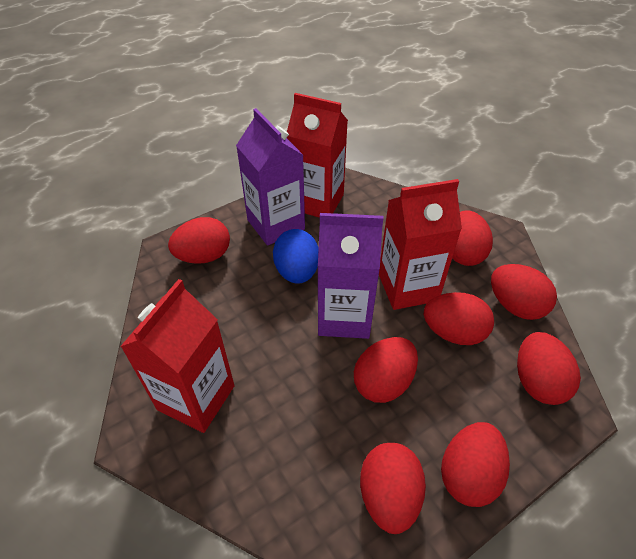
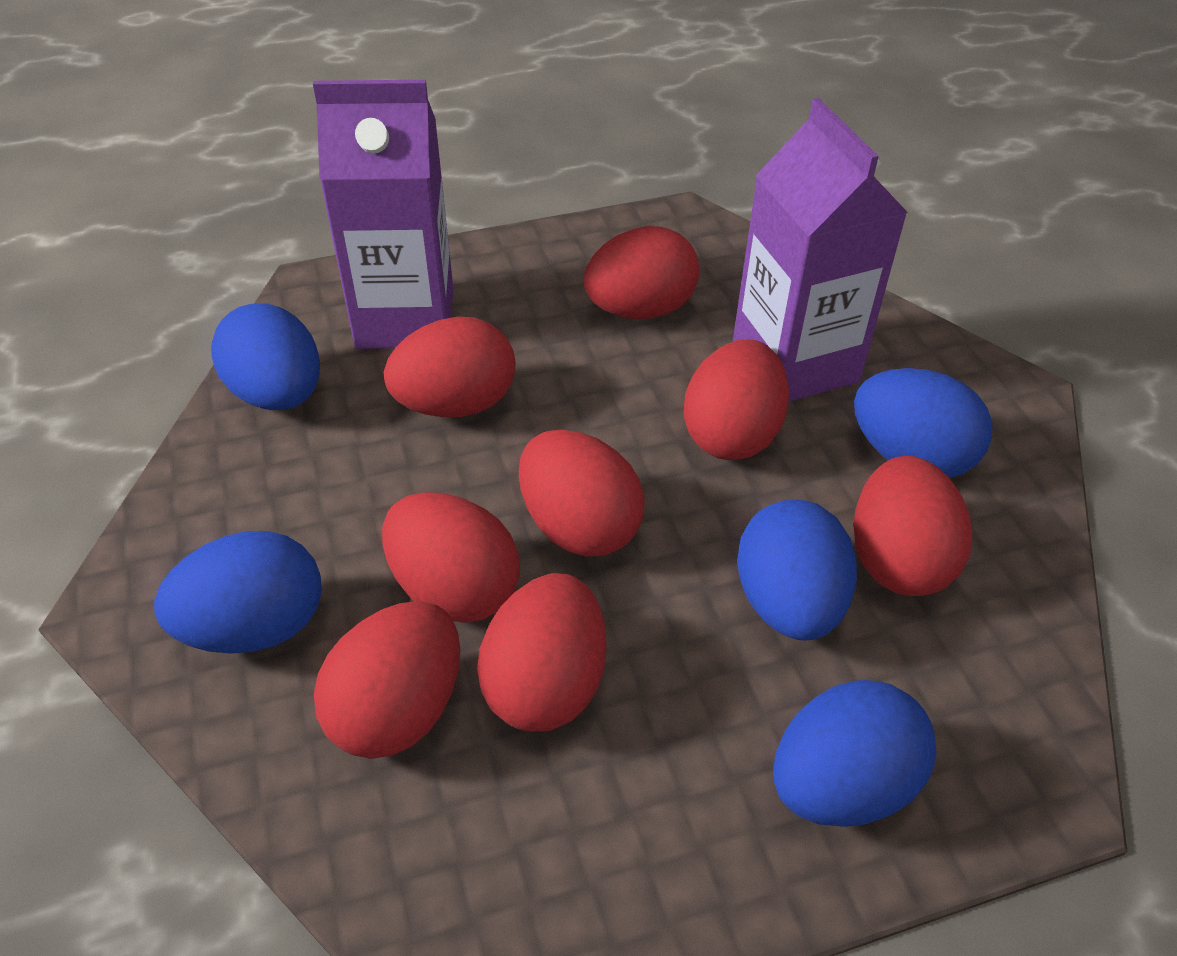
blue egg: 1 -> 5
red carton: 3 -> 0

